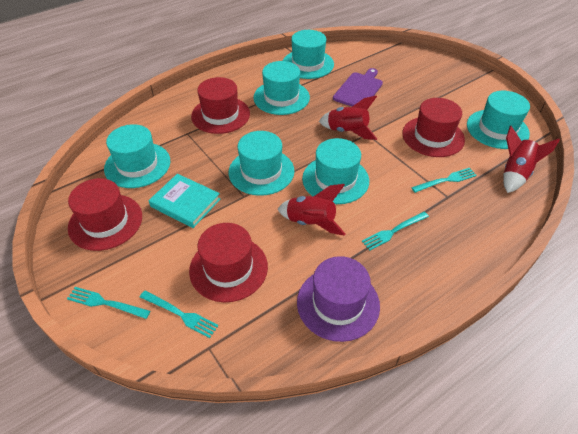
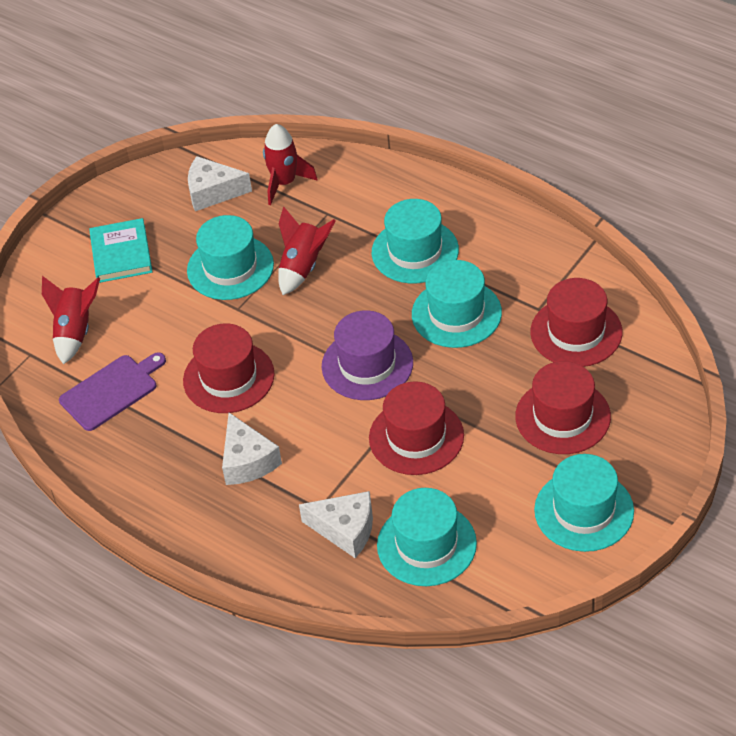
turquoise fork: 4 -> 0
turquoise hat: 6 -> 5
white cheese: 0 -> 3

